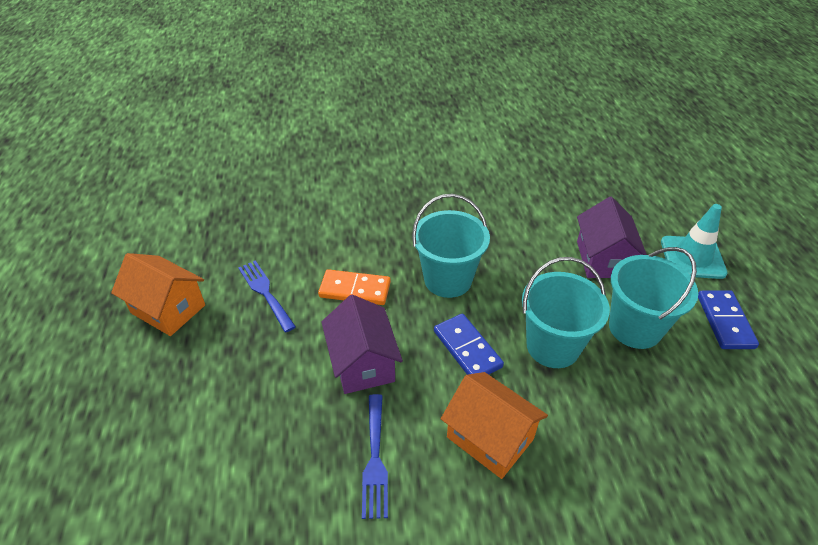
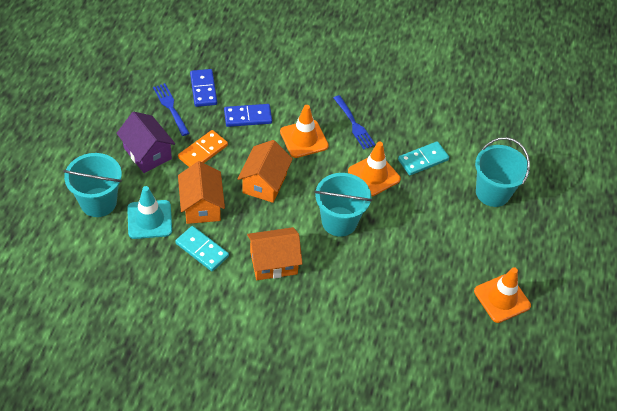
orange house: 2 -> 3
orange traffic cone: 0 -> 3
purple house: 2 -> 1
turquoise domino: 0 -> 2

